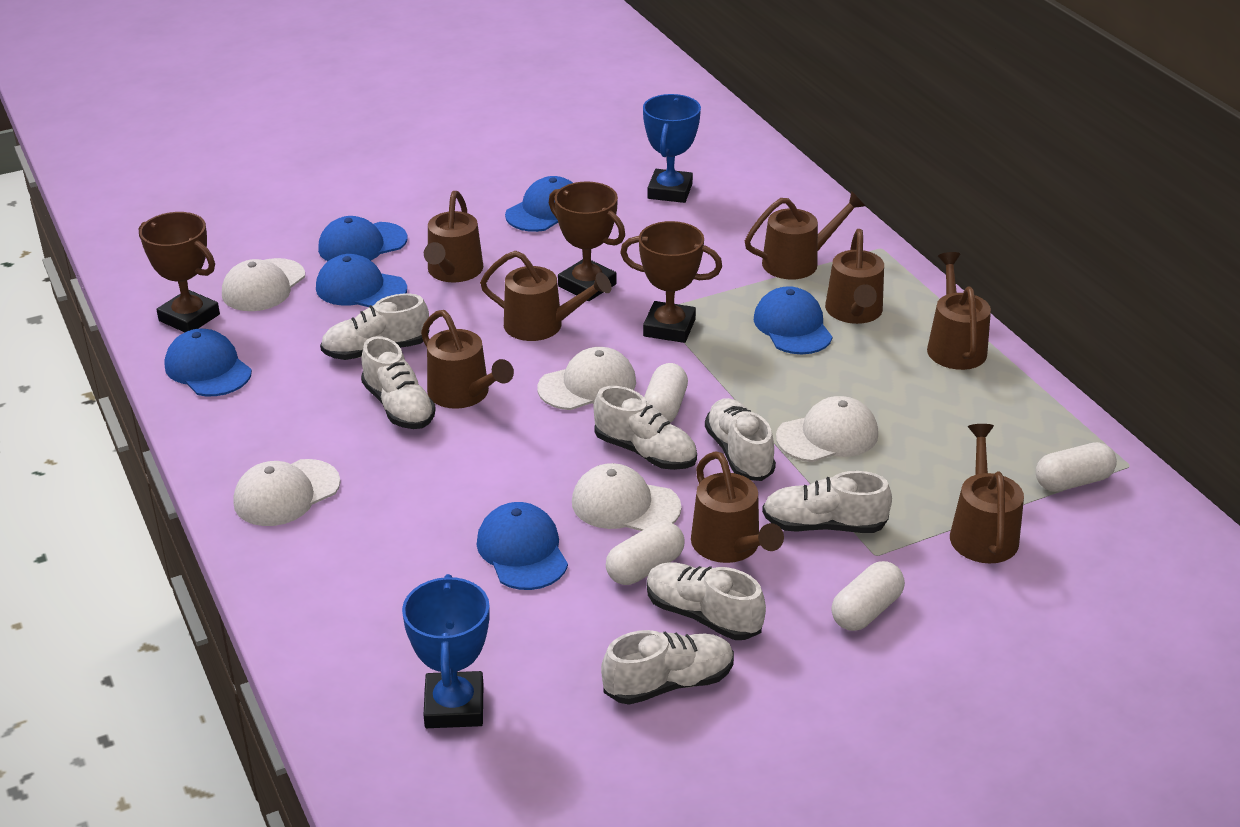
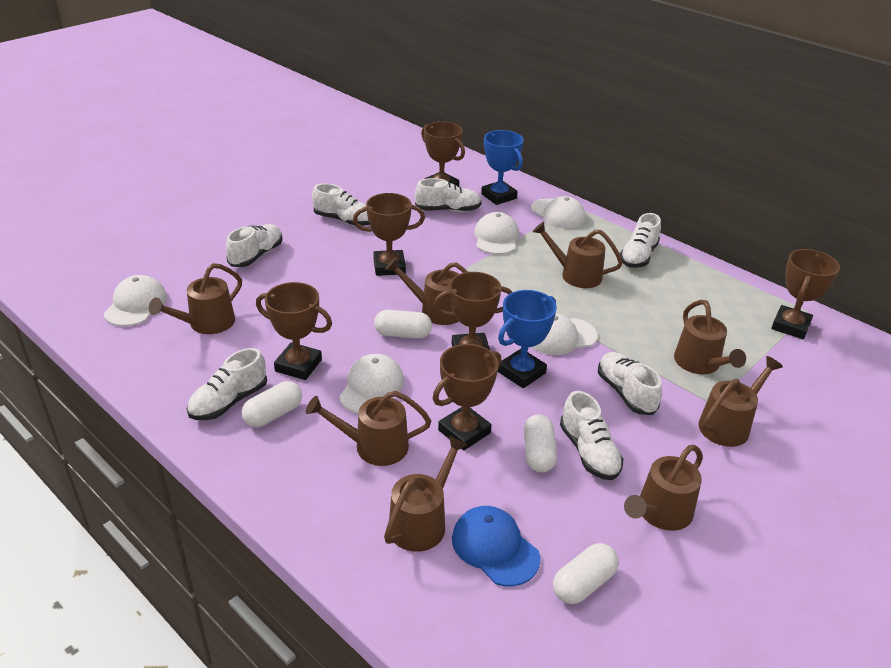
blue cap: 6 -> 1
brown trophy: 3 -> 6

